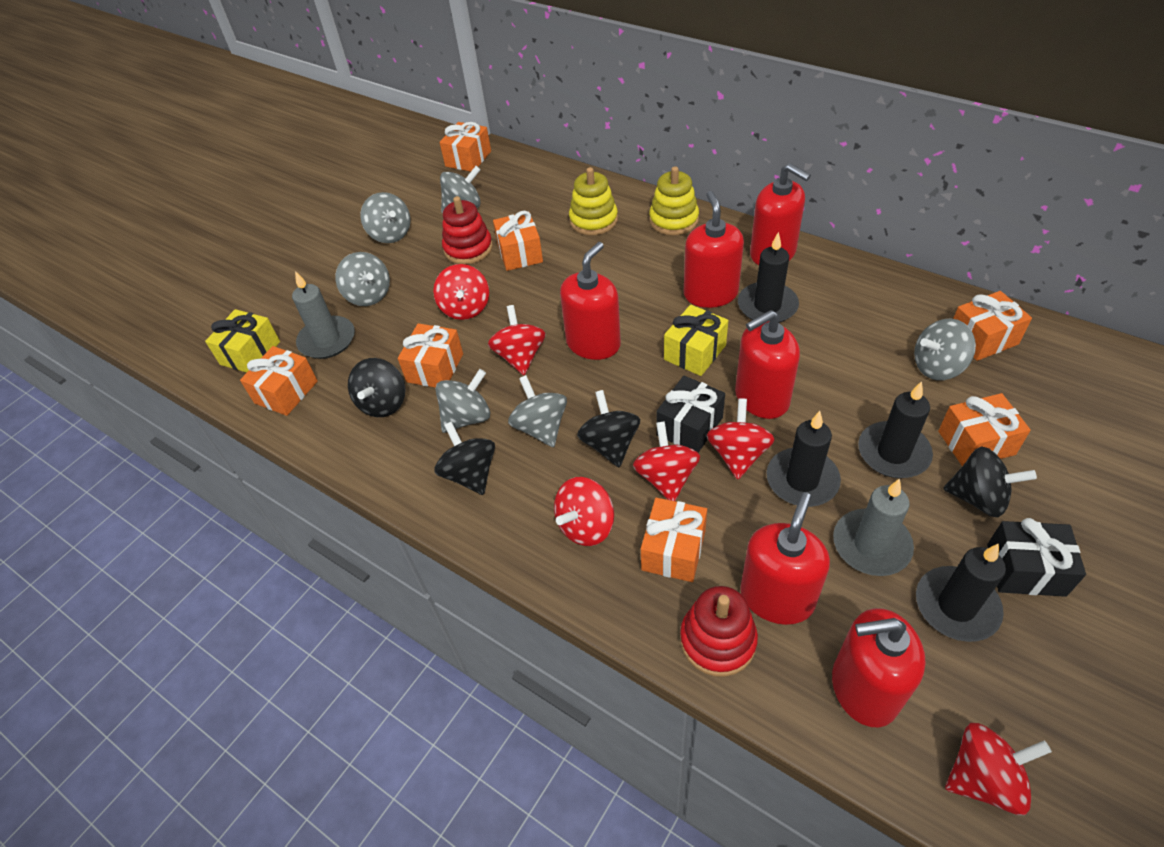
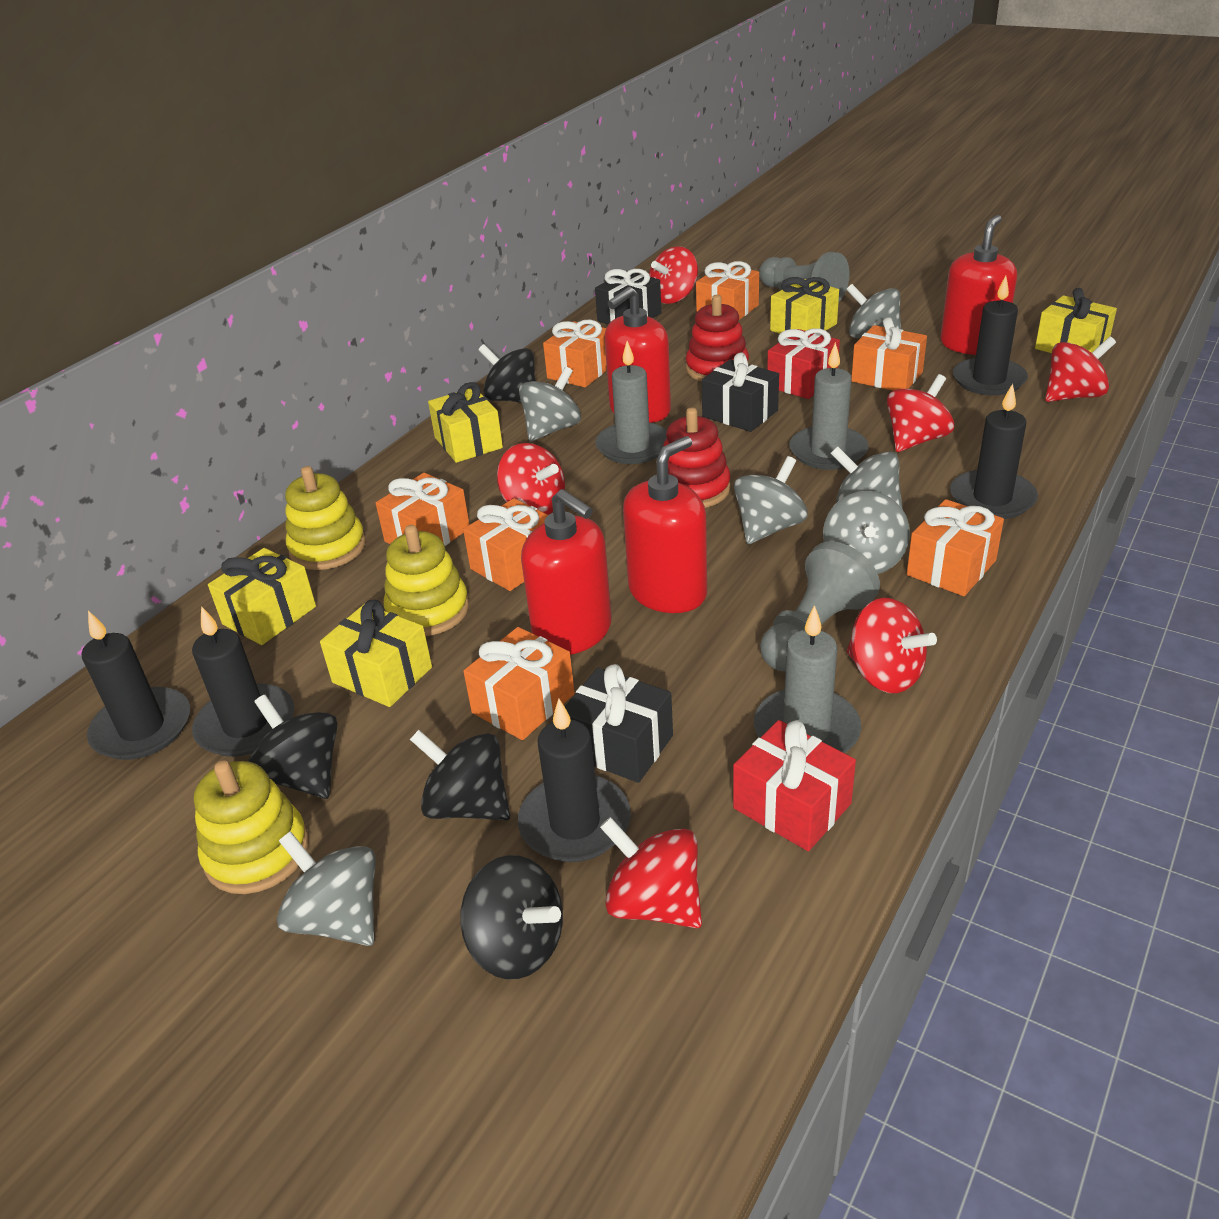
black candle: 4 -> 5
black gift: 2 -> 3
grey candle: 2 -> 3
grey pawn: 0 -> 2
red gift: 0 -> 2
red soap dispenser: 6 -> 4
yellow gift: 2 -> 5
yellow stacking toy: 2 -> 3

